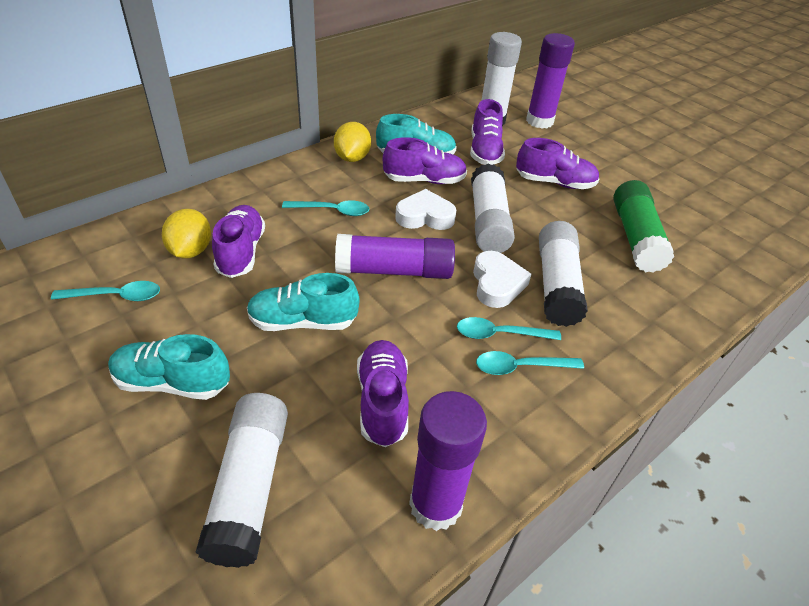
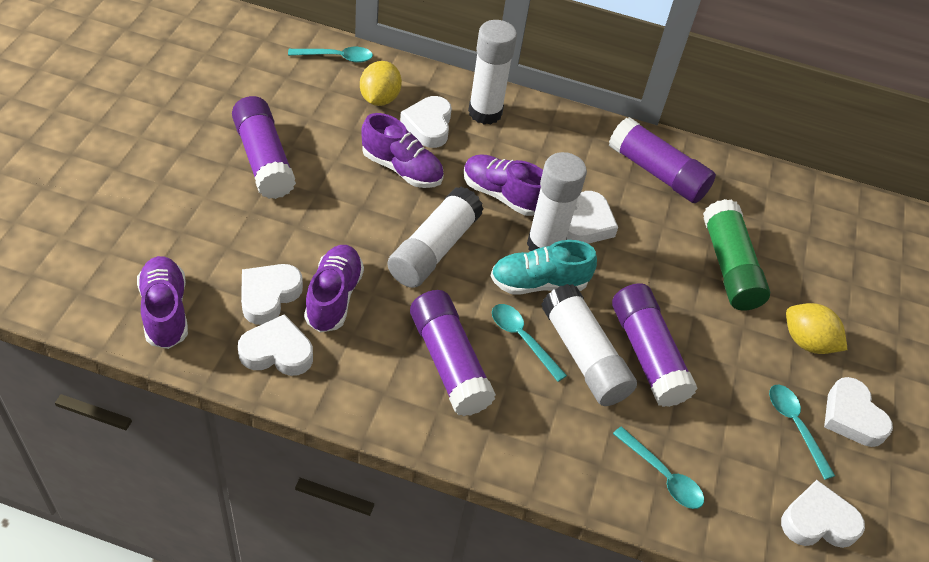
purple glue stick: 3 -> 4
purple shoe: 5 -> 4
turquoise shoe: 3 -> 1
white heart: 2 -> 6

